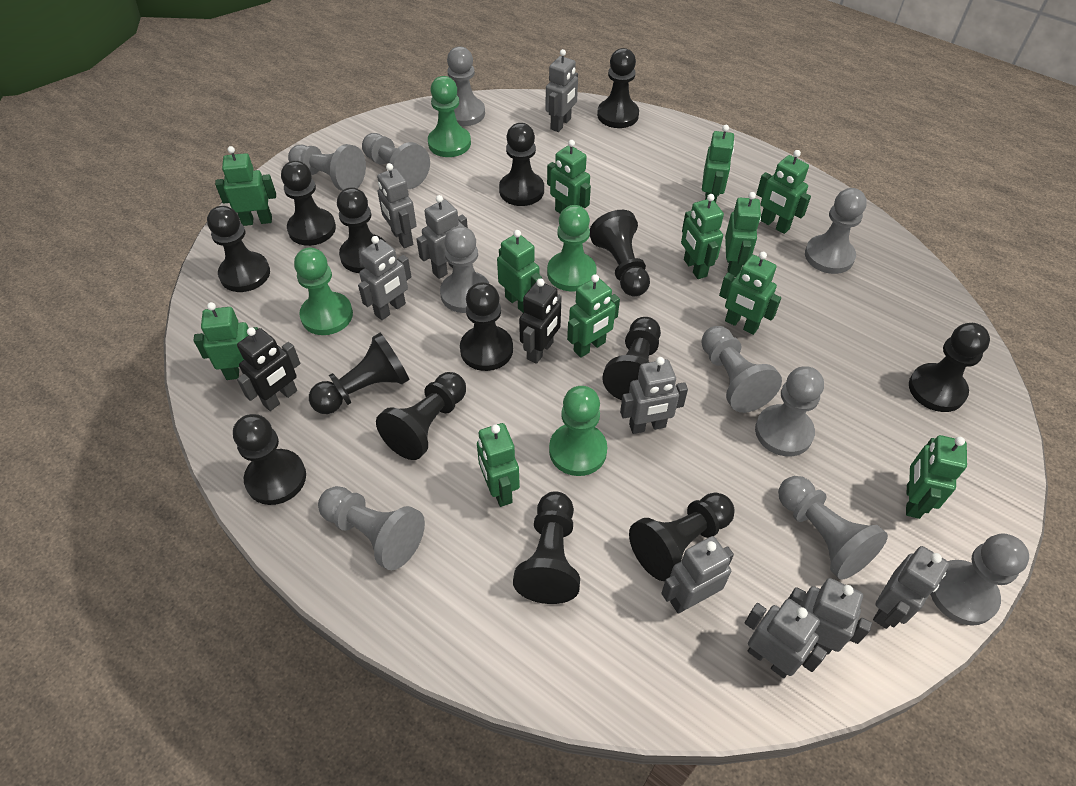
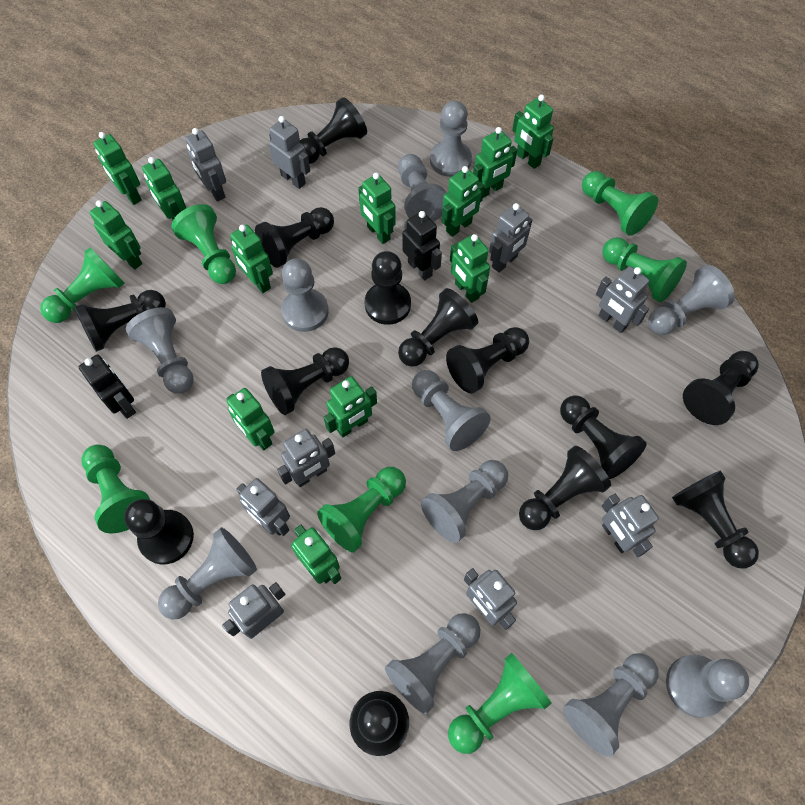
black pawn: 14 -> 13
green pawn: 4 -> 7
grey pawn: 10 -> 11

